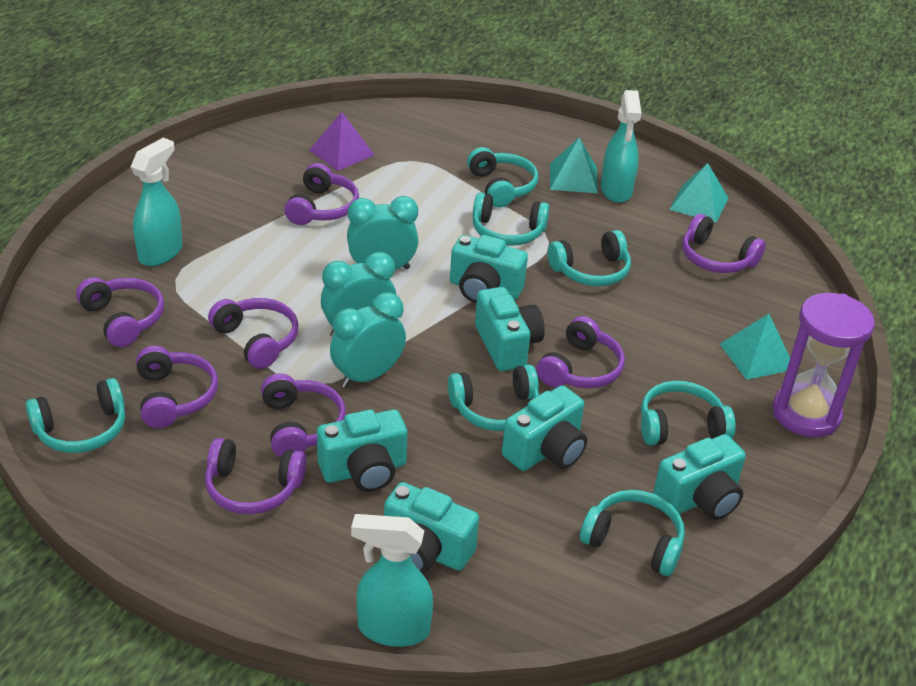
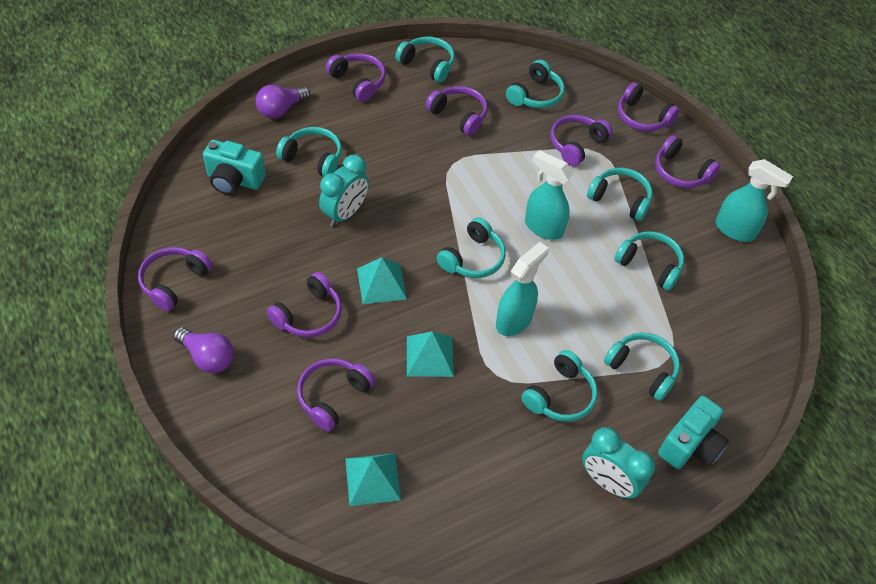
purple hourglass: 1 -> 0
purple light bulb: 0 -> 2
purple pyramid: 1 -> 0
turquoise camera: 6 -> 2
turquoise clock: 3 -> 2
turquoise headphones: 7 -> 8

